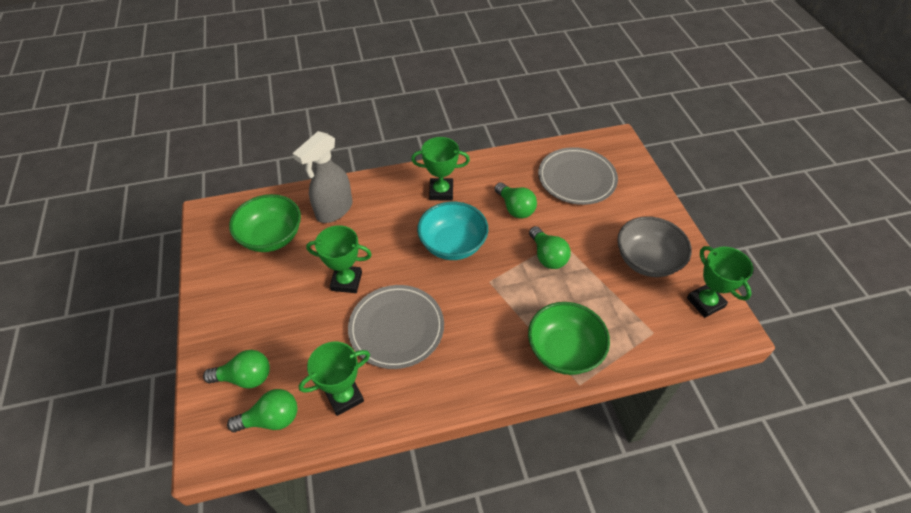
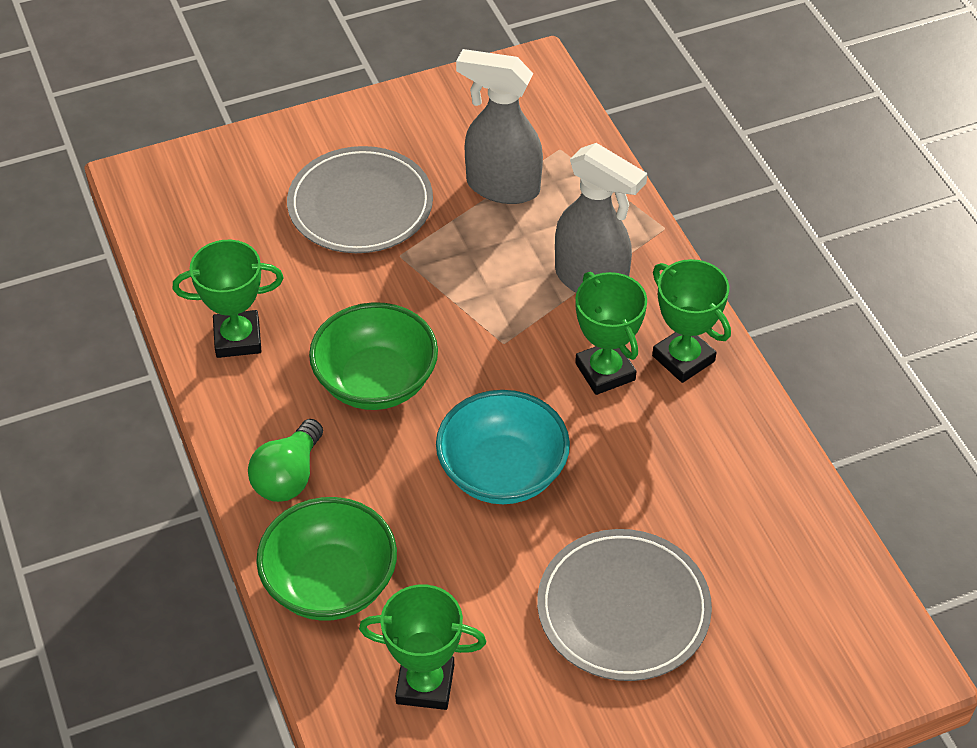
green light bulb: 4 -> 1
grey bowl: 1 -> 0
grey spray bottle: 1 -> 2

